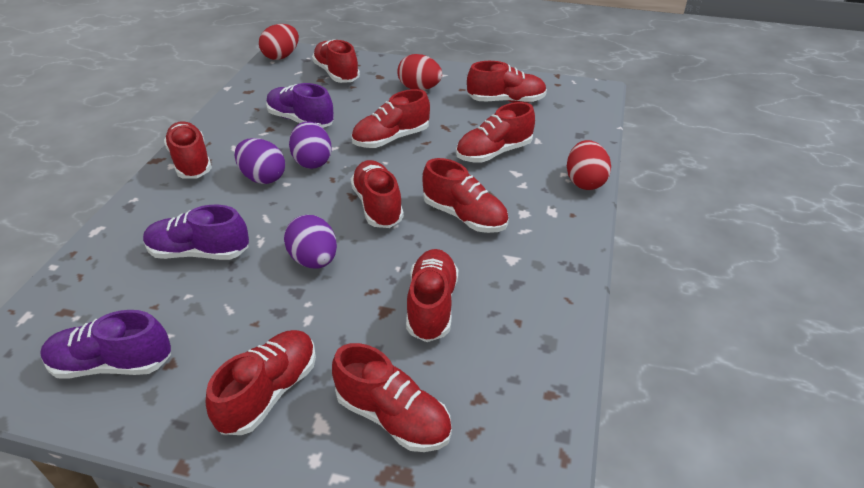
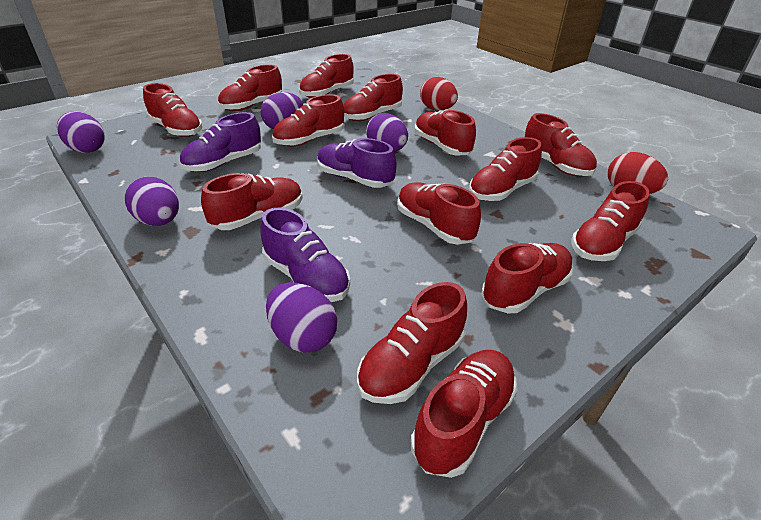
purple egg: 3 -> 5
red egg: 3 -> 2
red shoe: 10 -> 14

